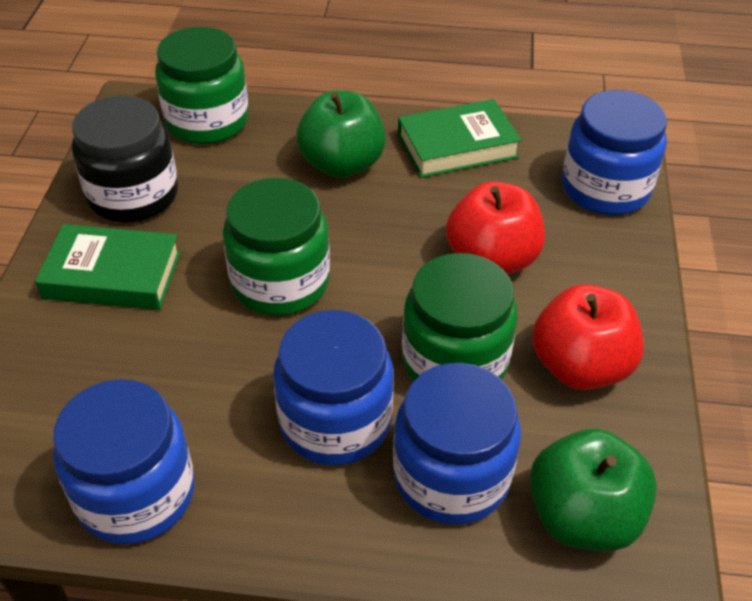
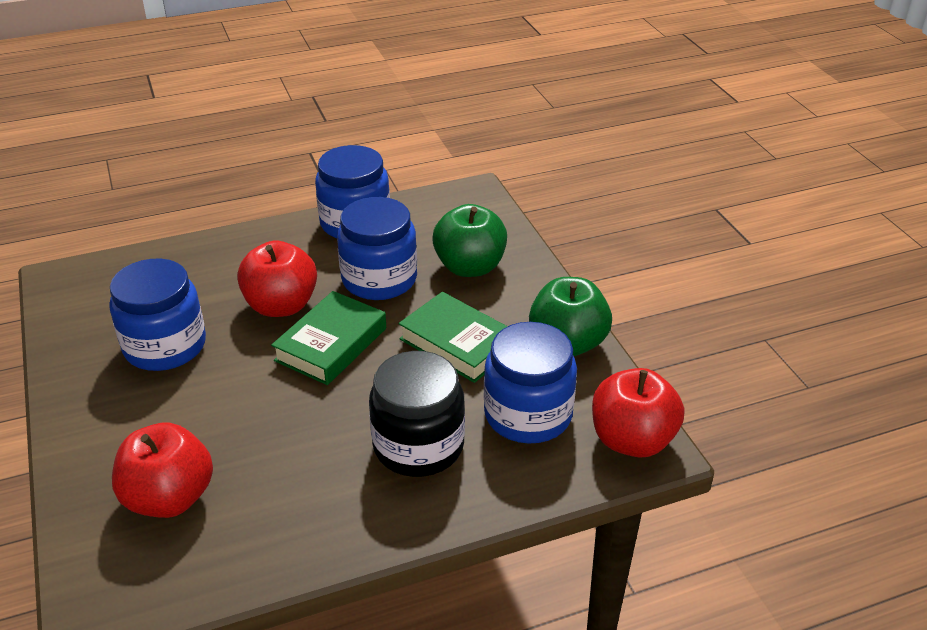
green jar: 3 -> 0
red apple: 2 -> 3

